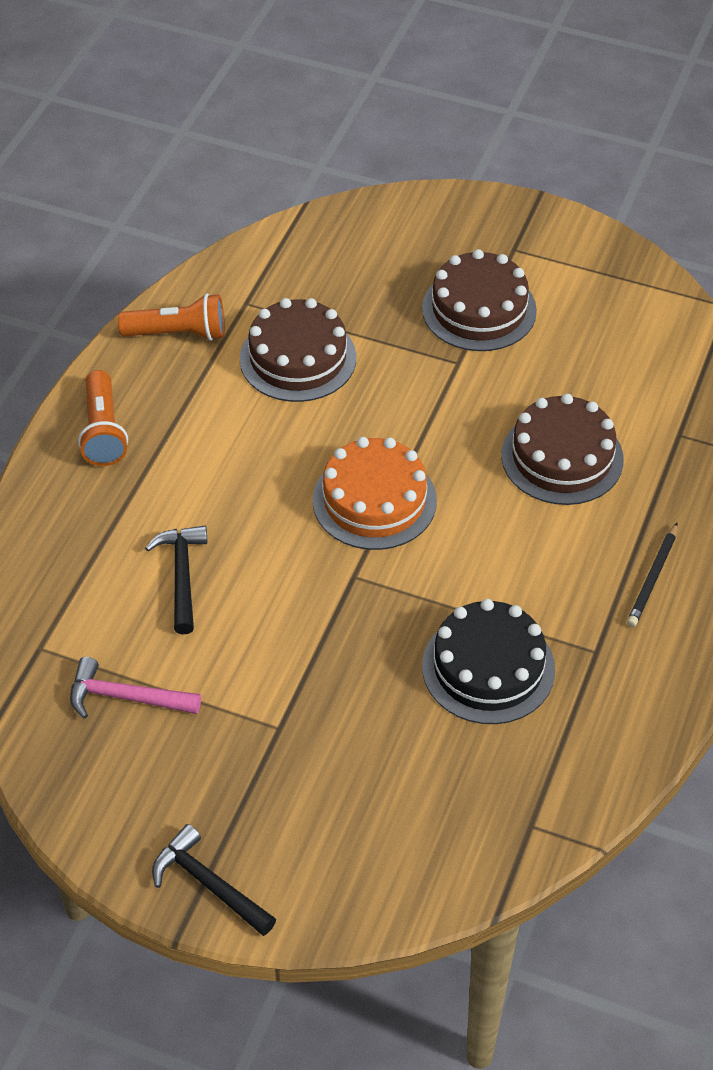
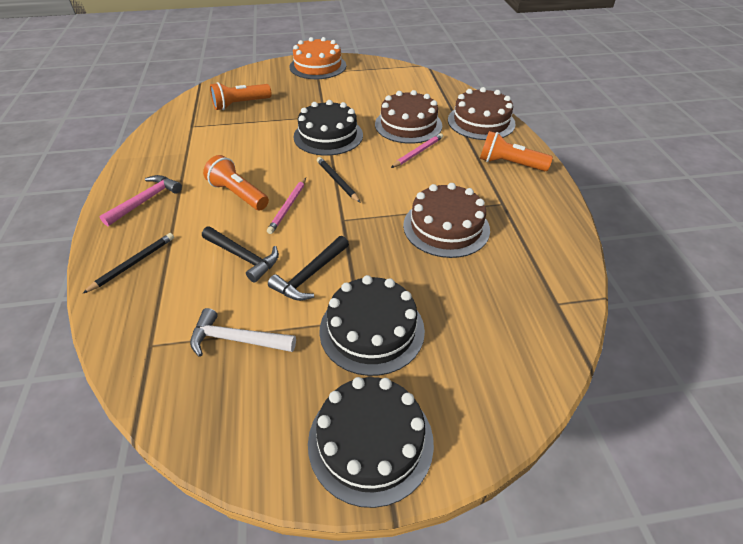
black cake: 1 -> 3
black pencil: 1 -> 2
orange flashlight: 2 -> 3
pink pencil: 0 -> 2
white hammer: 0 -> 1

